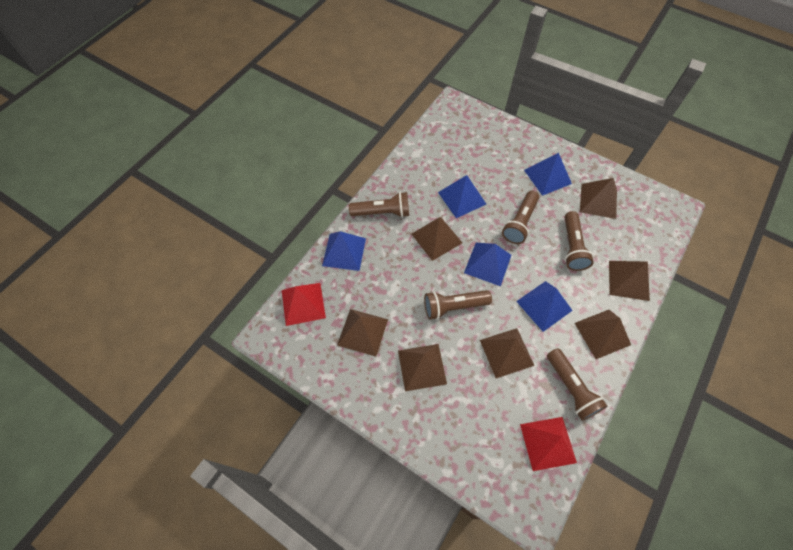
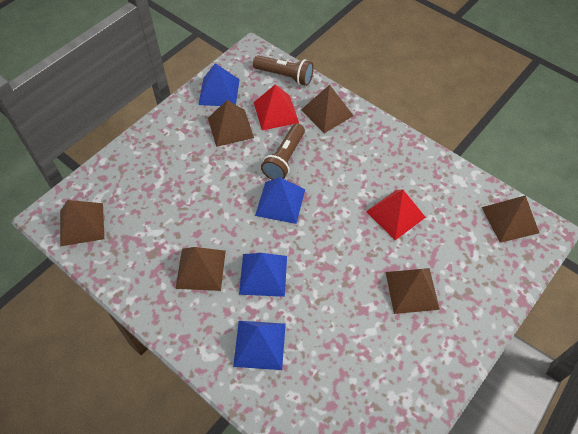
blue pyramid: 5 -> 4
brown flashlight: 5 -> 2
brown pyramid: 7 -> 6

